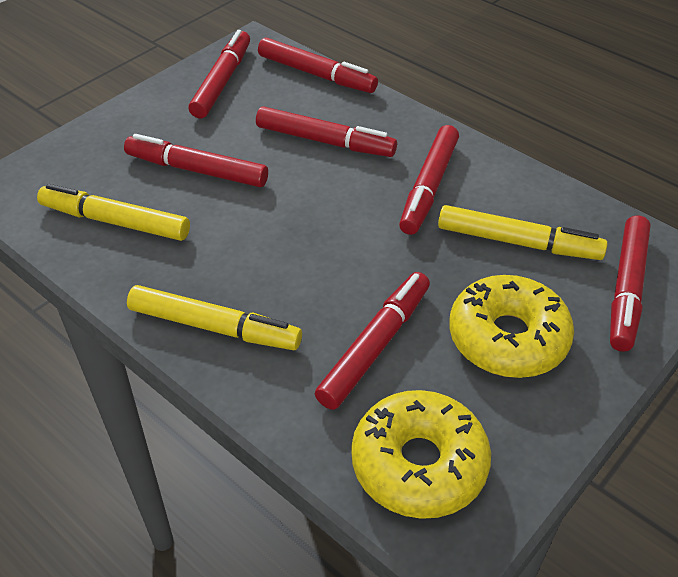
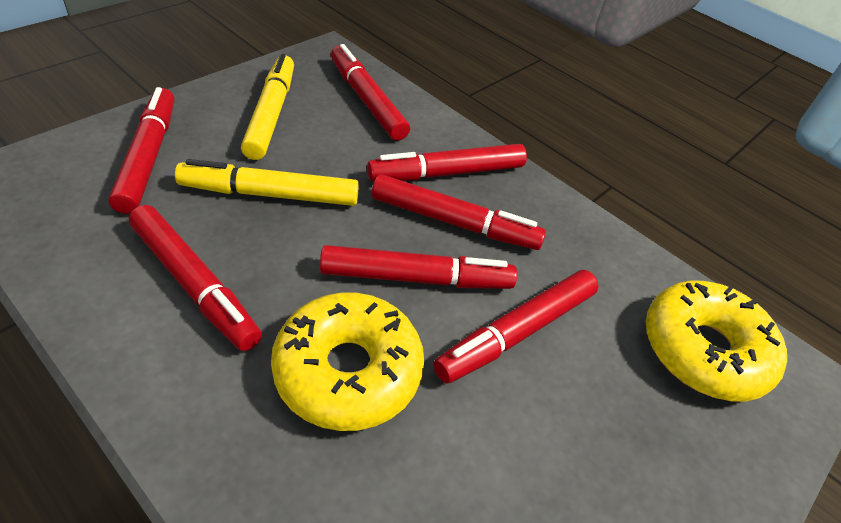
yellow marker: 3 -> 2

